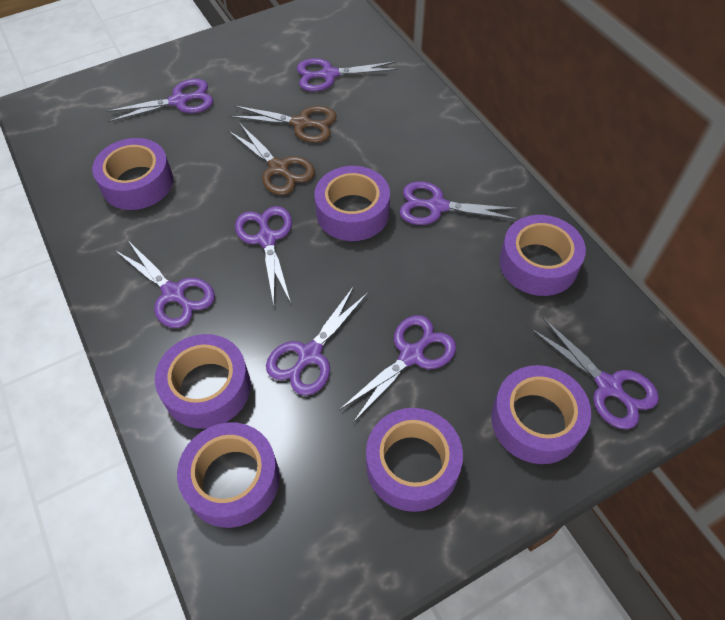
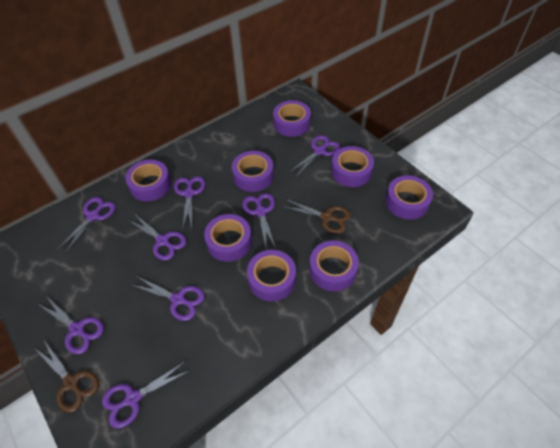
purple tape: 7 -> 8

